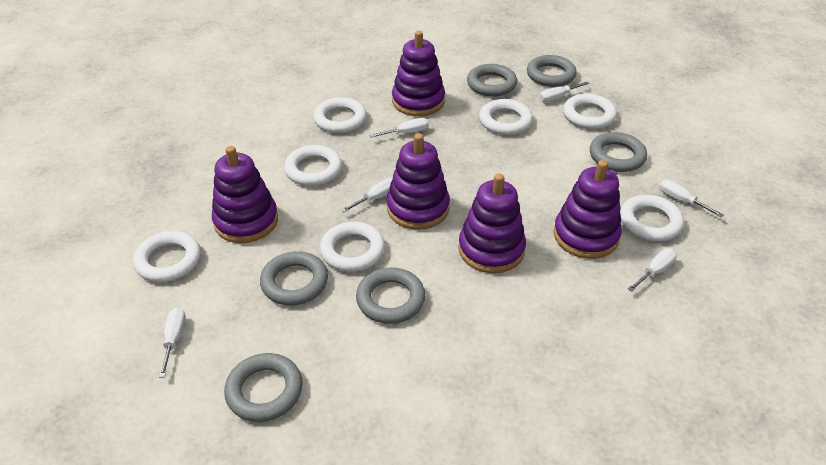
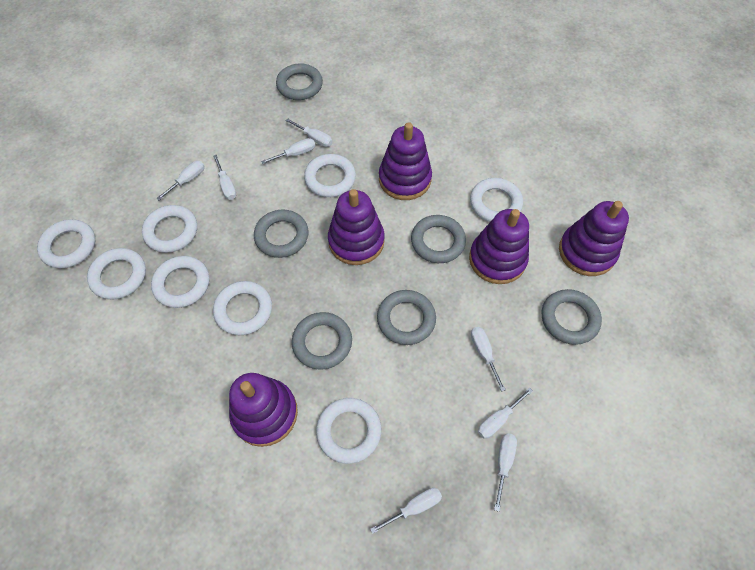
white ring: 7 -> 8
white screwdriver: 6 -> 8

